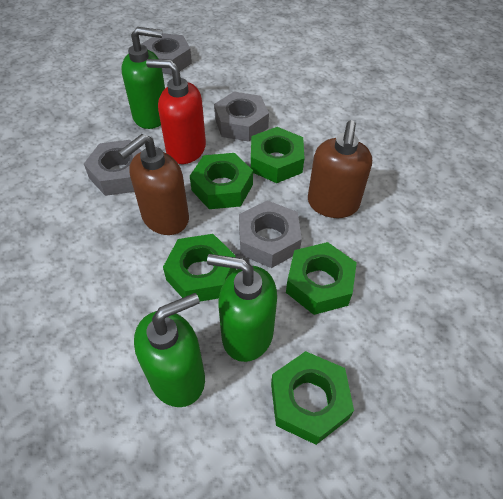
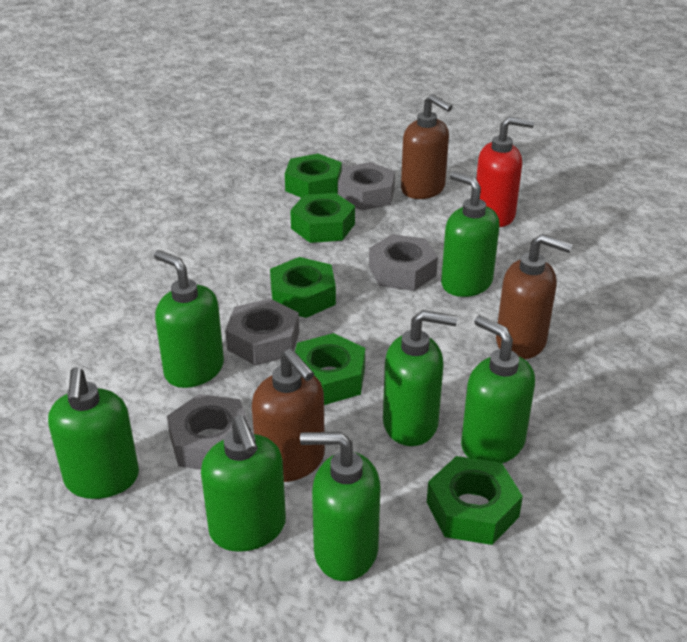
brown soap dispenser: 2 -> 3
green soap dispenser: 3 -> 7

